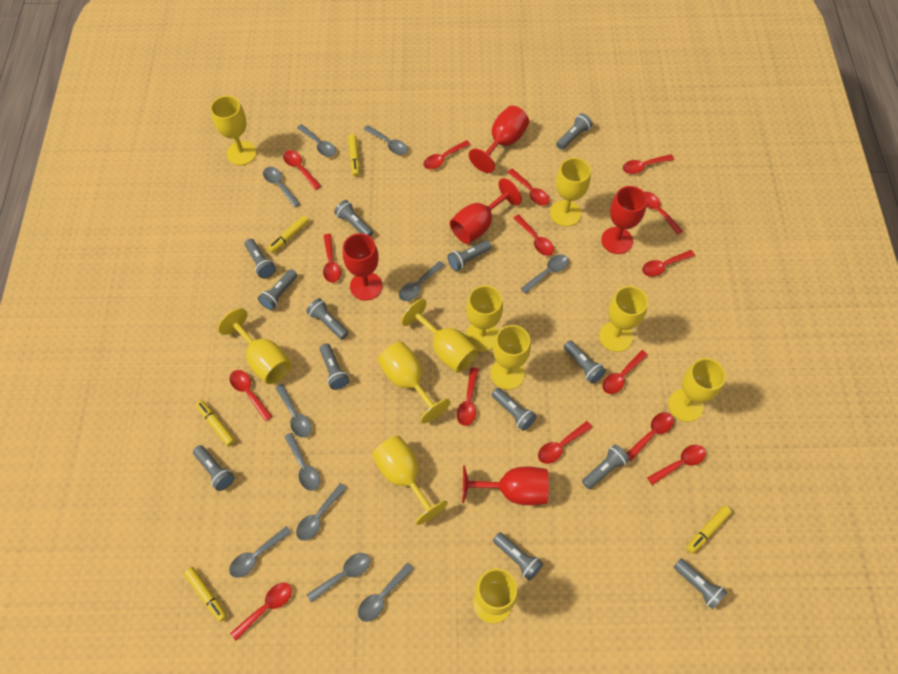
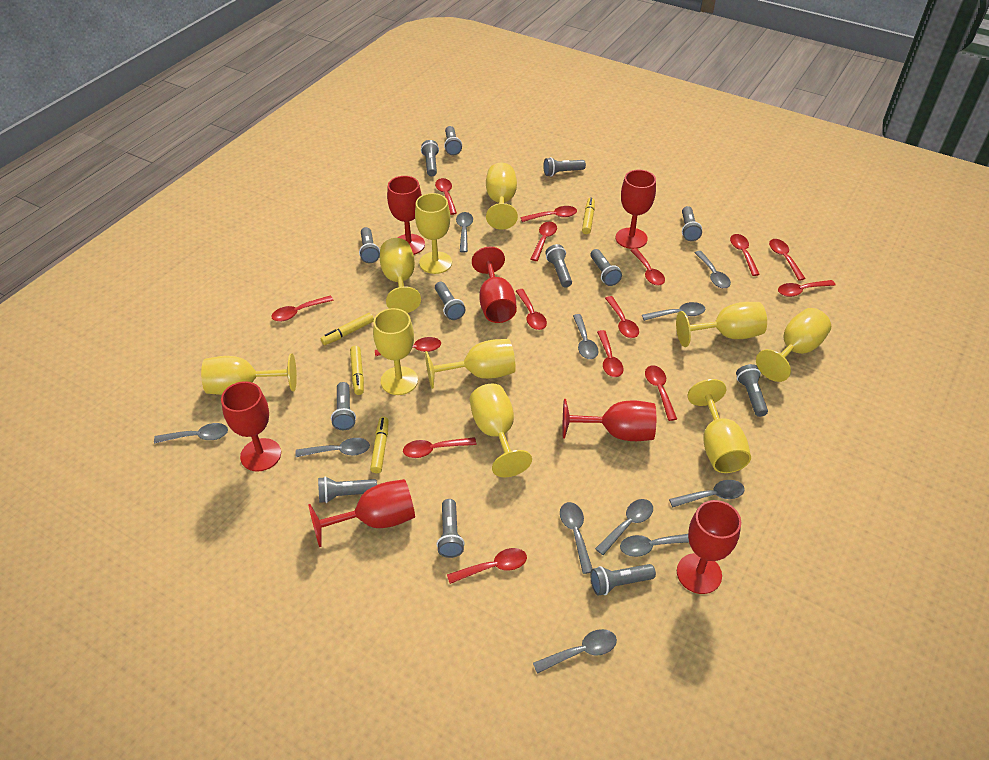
red goblet: 5 -> 7
yellow goblet: 11 -> 10
yellow marker: 5 -> 4

